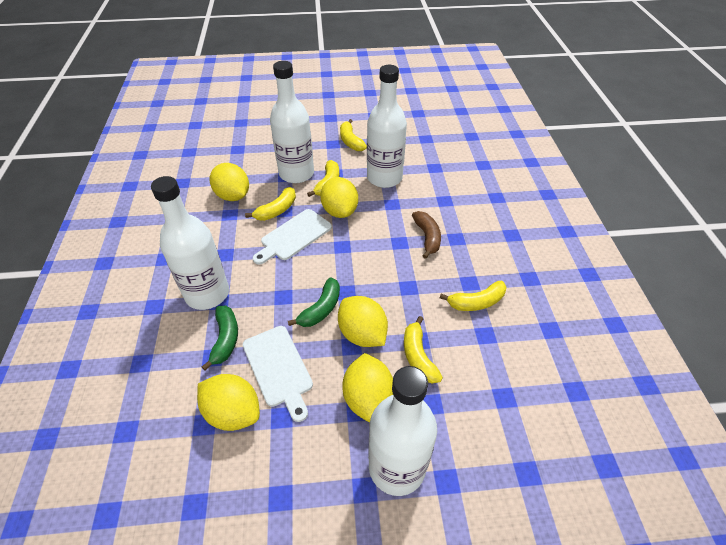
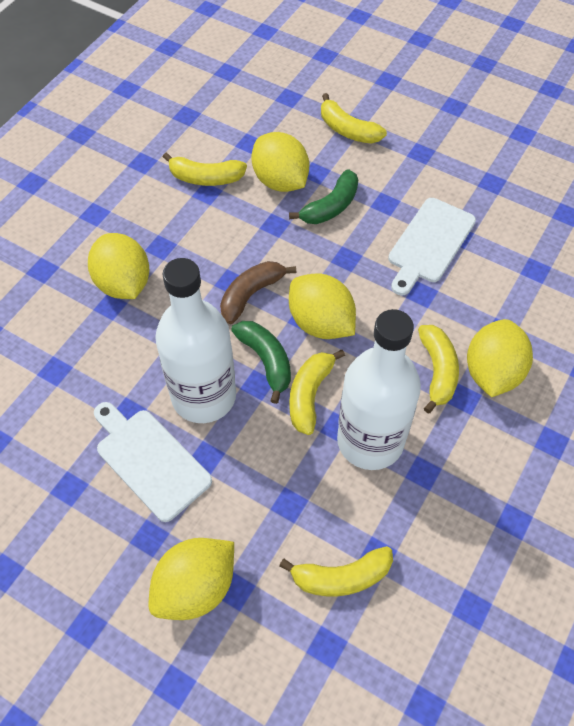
white bottle: 4 -> 2

